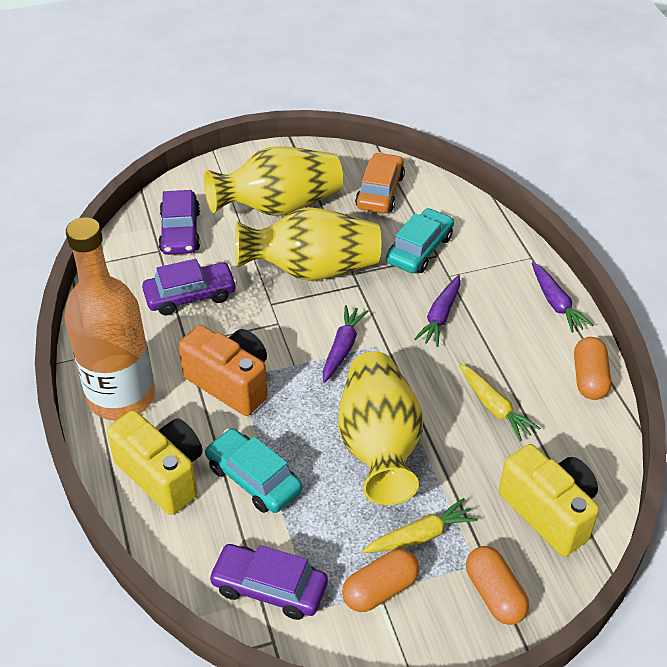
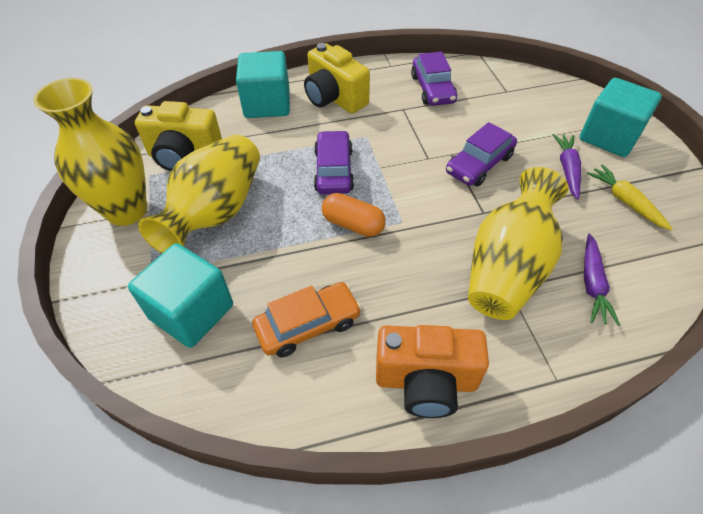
orange bottle: 1 -> 0
orange capsule: 3 -> 1
purple carrot: 3 -> 2
turquoise car: 2 -> 0
turquoise cube: 0 -> 3
yellow carrot: 2 -> 1

